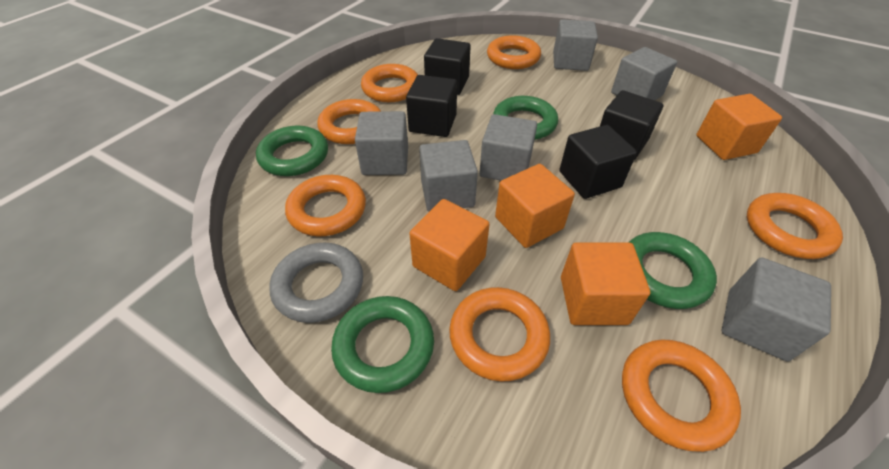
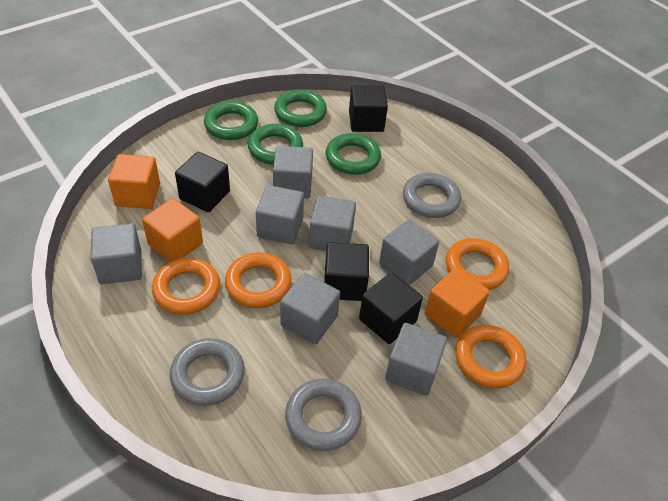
grey cube: 6 -> 7
grey ring: 1 -> 3
orange cube: 4 -> 3
orange ring: 7 -> 4

